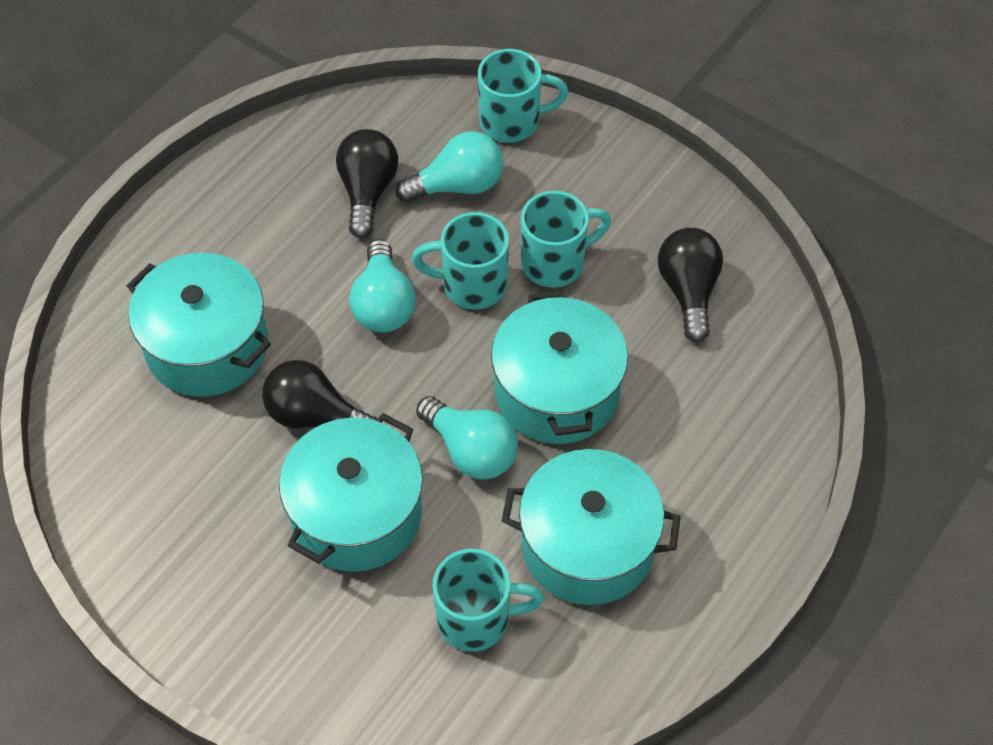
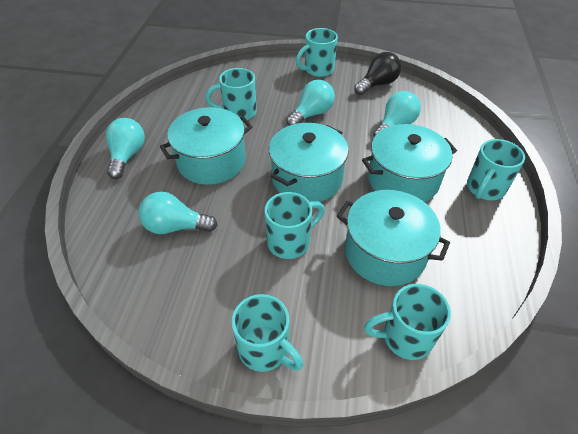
black light bulb: 3 -> 1
turquoise light bulb: 3 -> 4
turquoise mug: 4 -> 6

